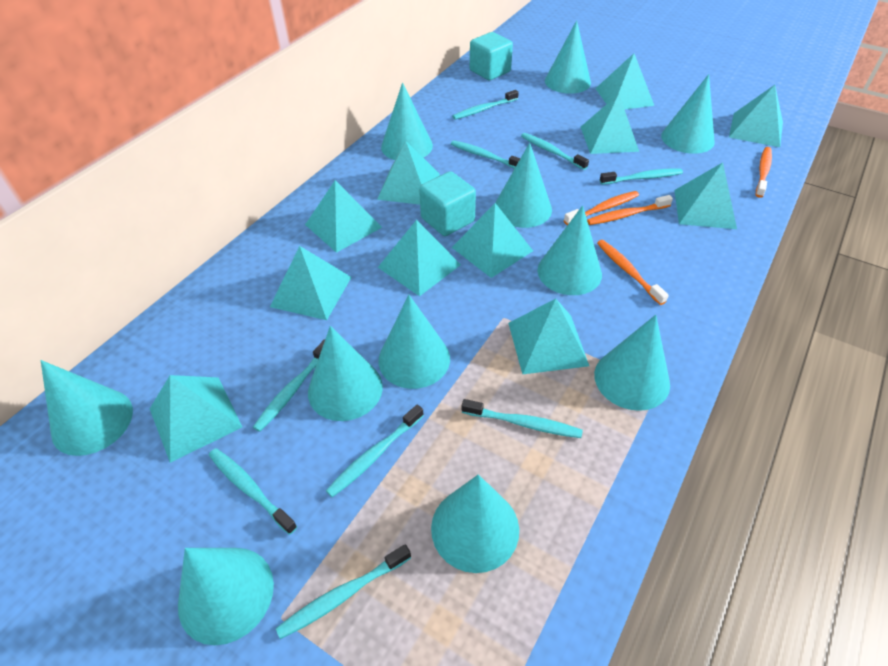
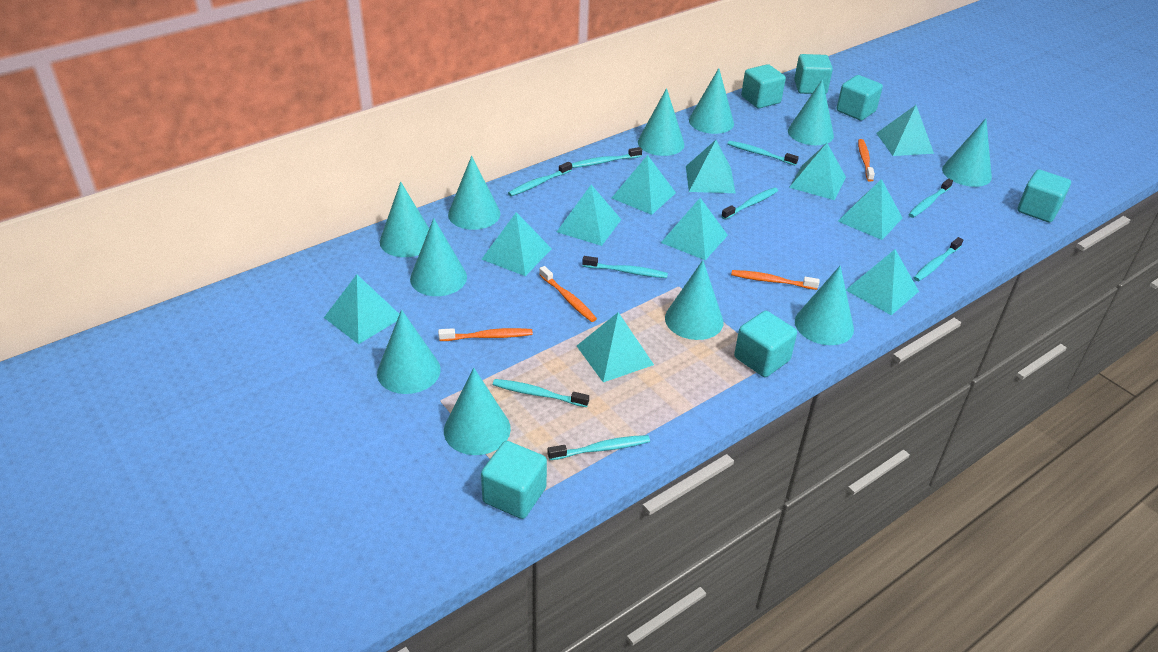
turquoise cube: 2 -> 6

